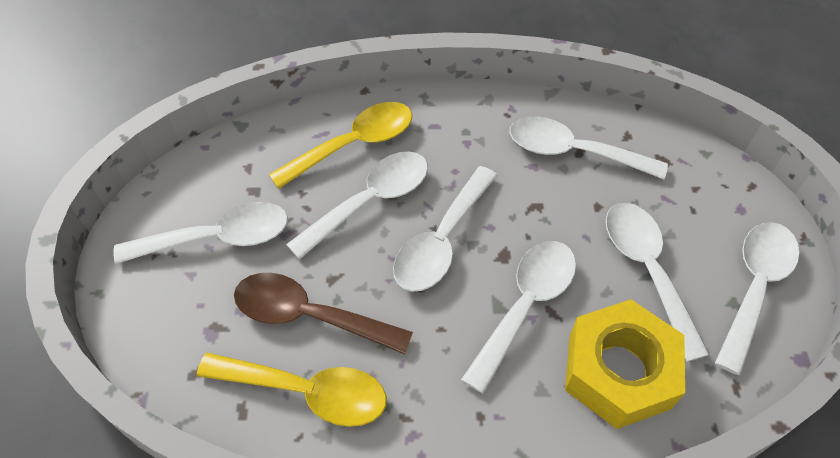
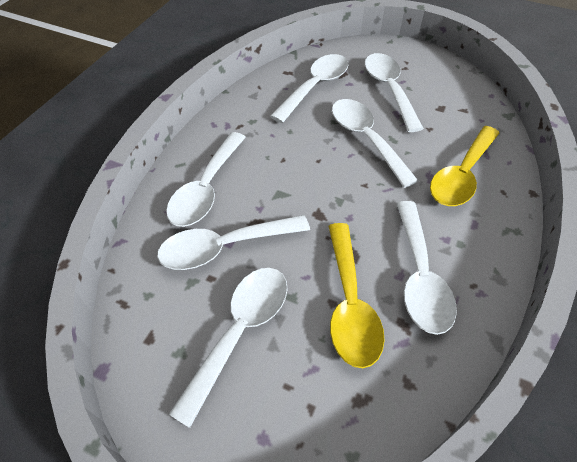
brown spoon: 1 -> 0
yellow nut: 1 -> 0

